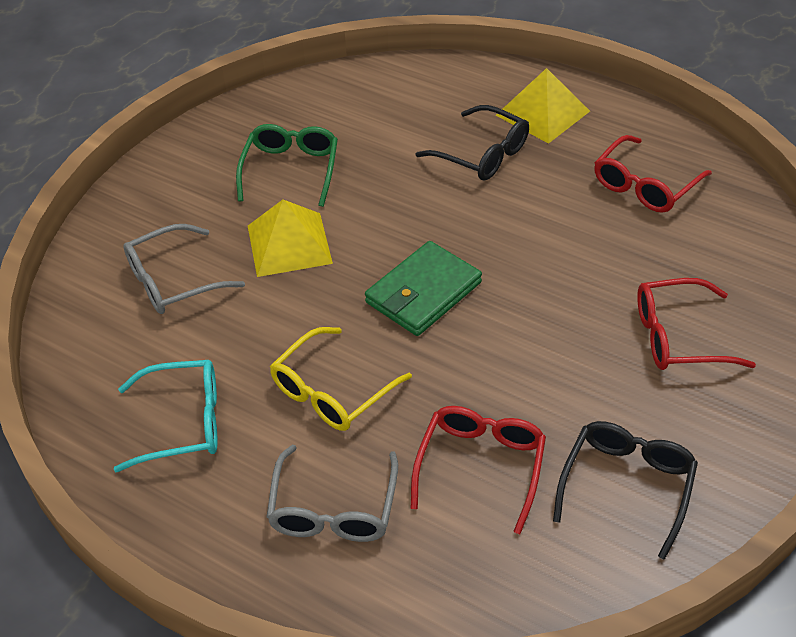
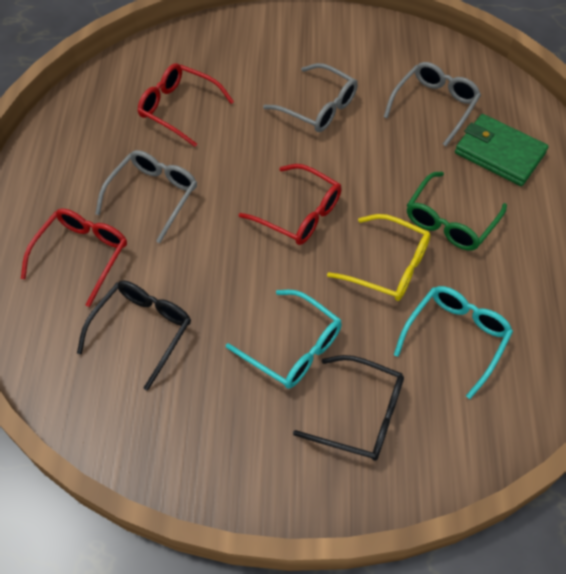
grey glasses: 2 -> 3
turquoise glasses: 1 -> 2
yellow pyramid: 2 -> 0

